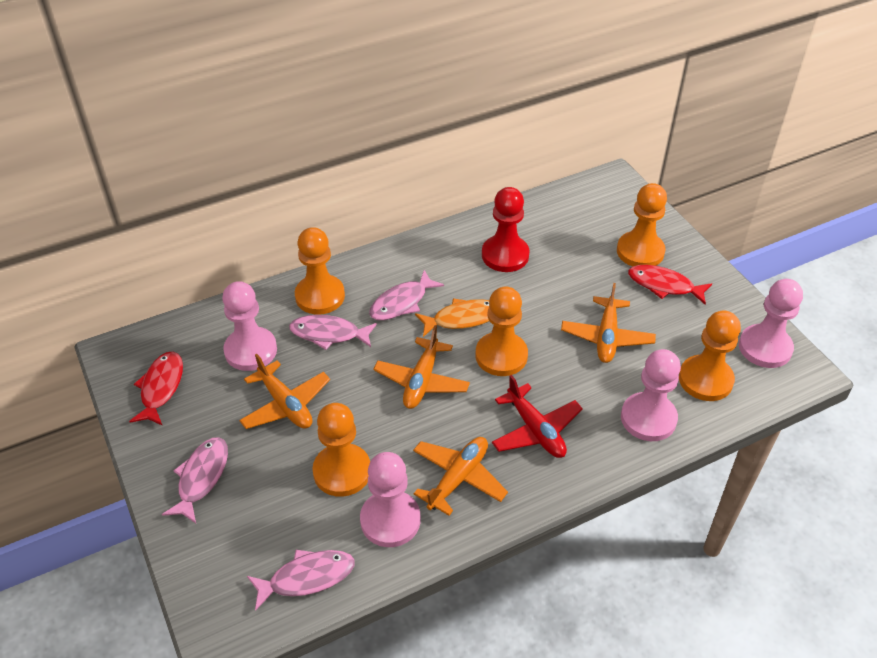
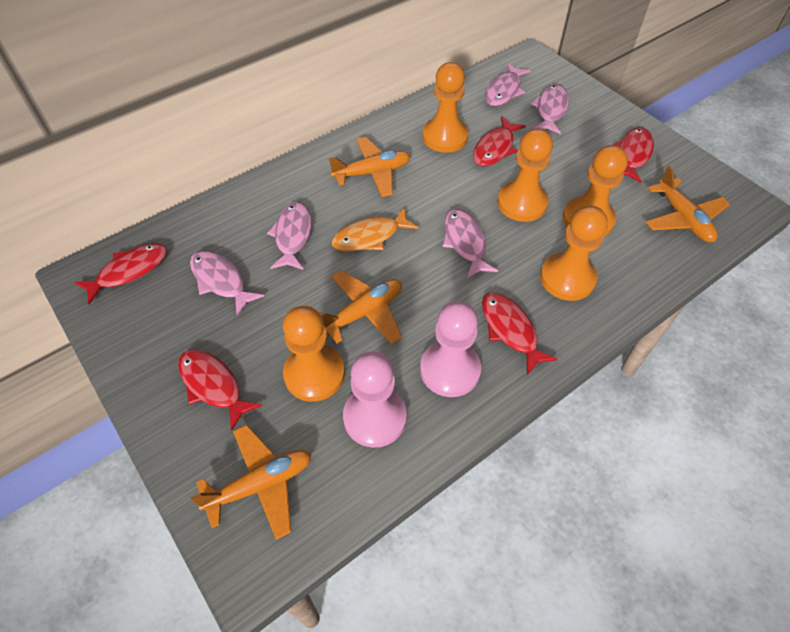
pink fish: 4 -> 5
pink pawn: 4 -> 2
red fish: 2 -> 5
red pawn: 1 -> 0
red plane: 1 -> 0

